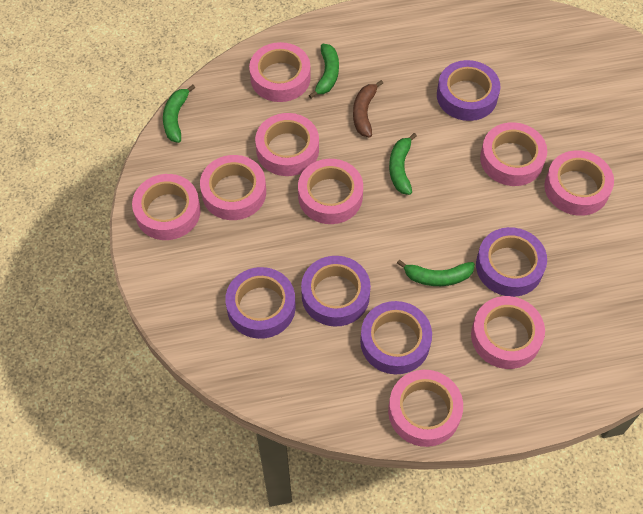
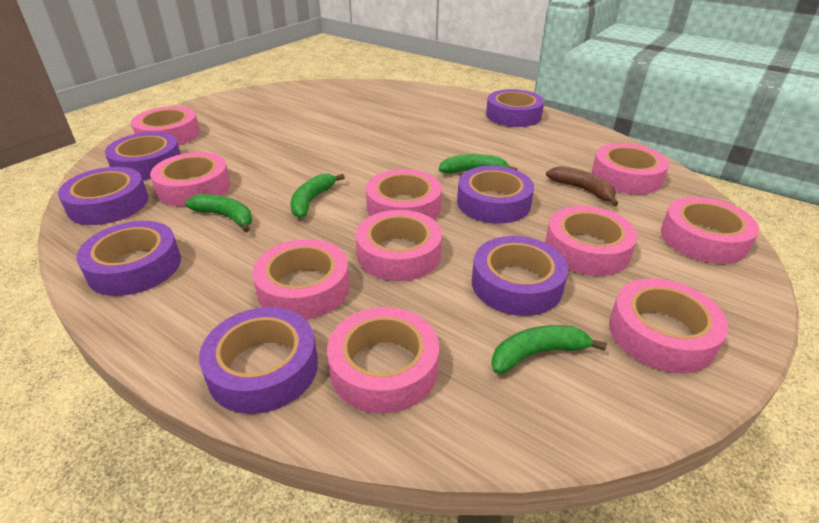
pink tape: 9 -> 10
purple tape: 5 -> 7

